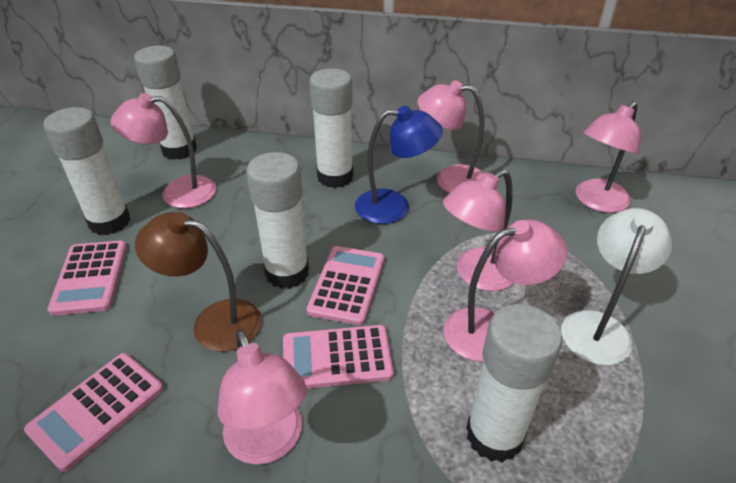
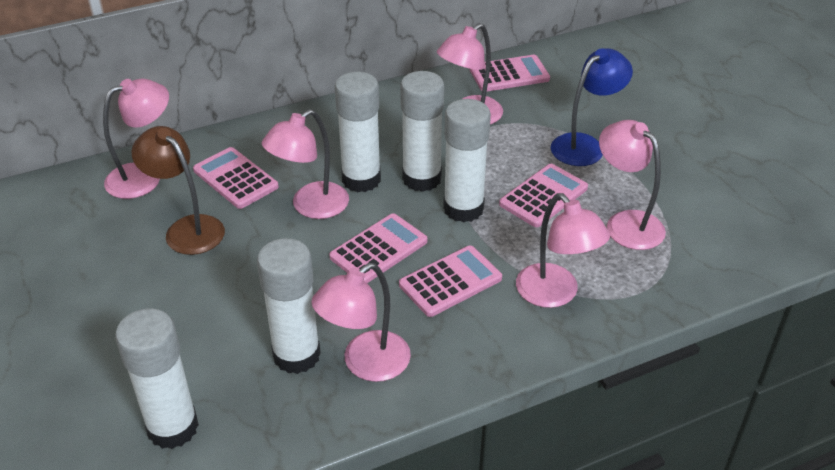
pink calculator: 4 -> 5
white lamp: 1 -> 0

